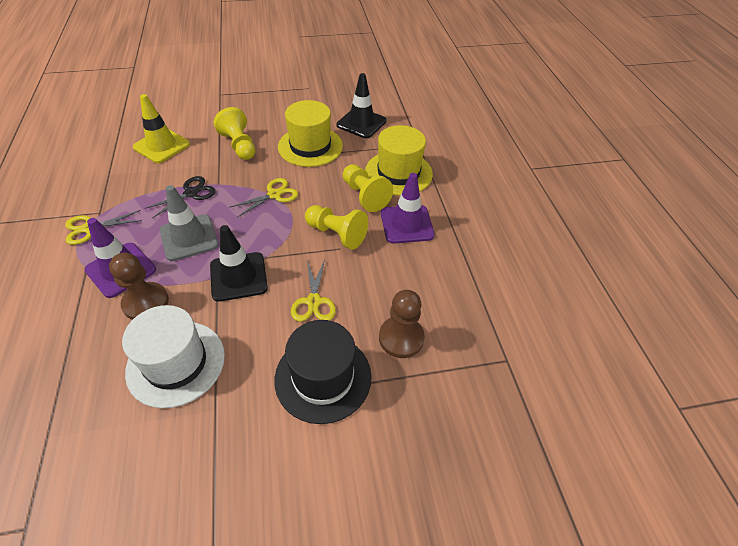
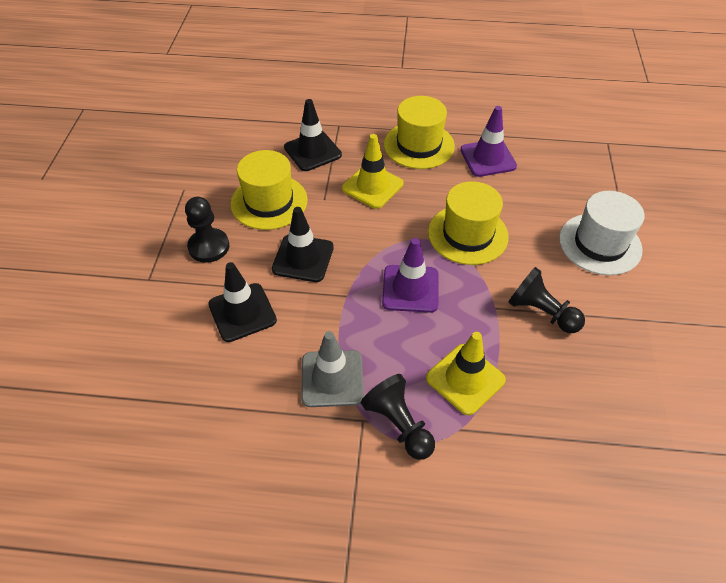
black hat: 1 -> 0
black pawn: 0 -> 3
black scissors: 1 -> 0
black traffic cone: 2 -> 3
brown pawn: 2 -> 0
yellow hat: 2 -> 3
yellow pawn: 3 -> 0
yellow scissors: 3 -> 0
yellow traffic cone: 1 -> 2

